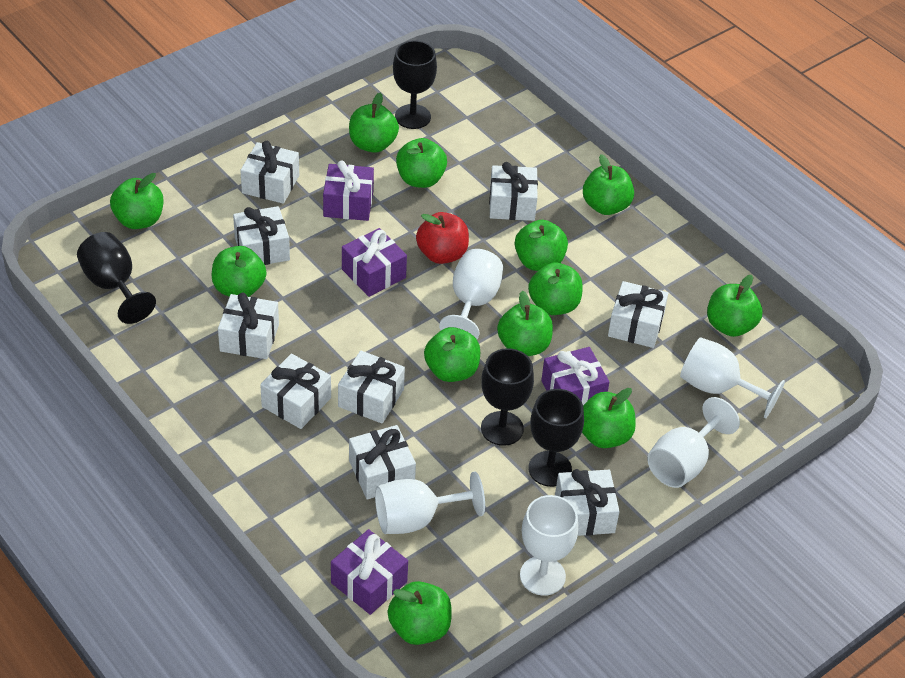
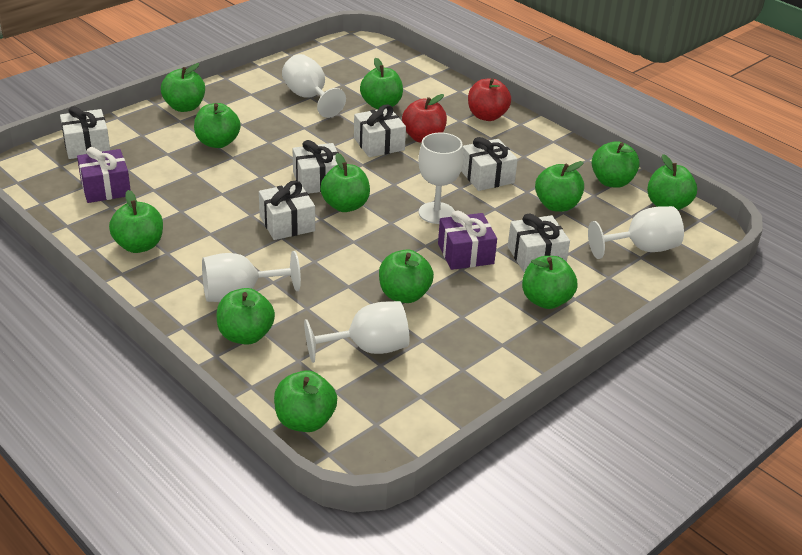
black goblet: 4 -> 0
purple gift: 4 -> 2
red apple: 1 -> 2
white gift: 9 -> 6

